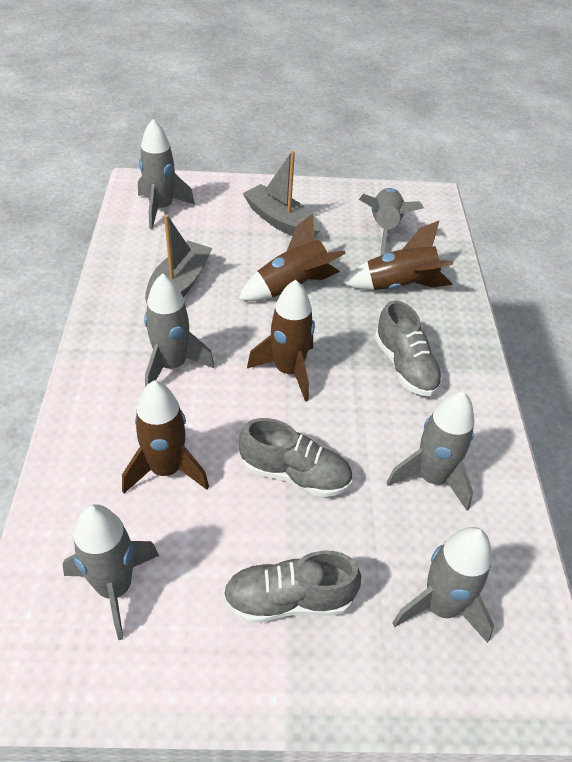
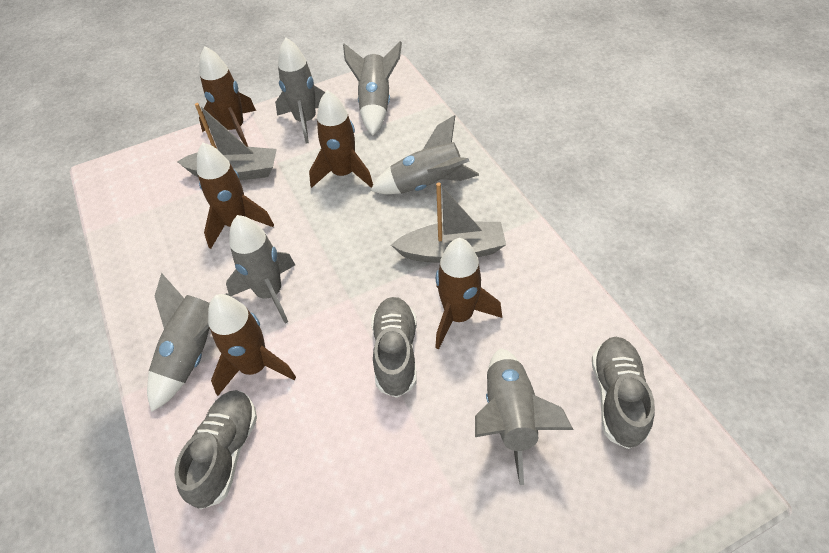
brown rocket: 4 -> 5

